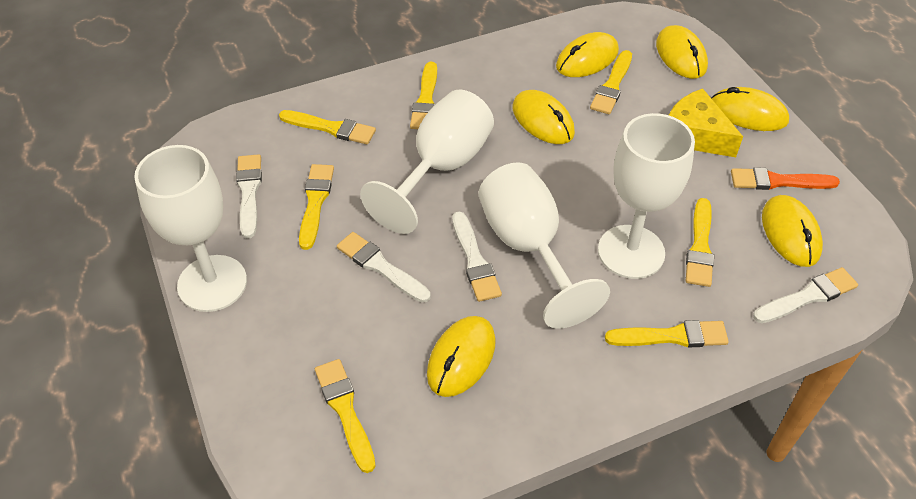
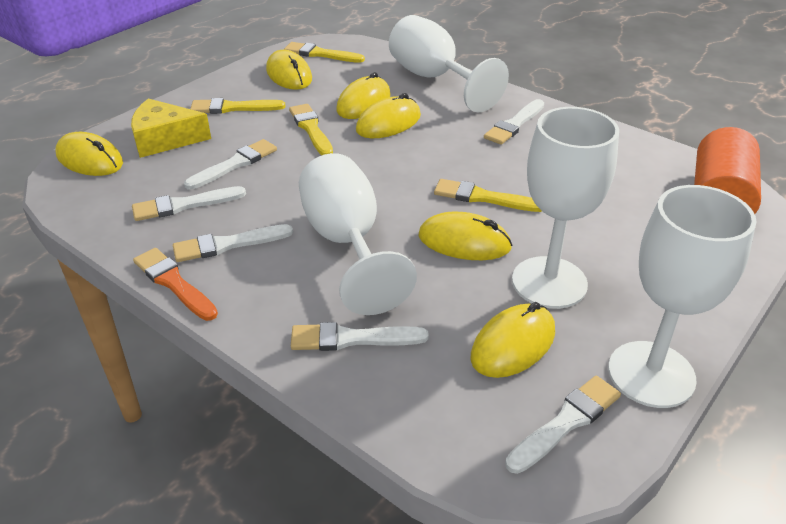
orange cylinder: 0 -> 1
white brush: 4 -> 6
yellow brush: 7 -> 4

